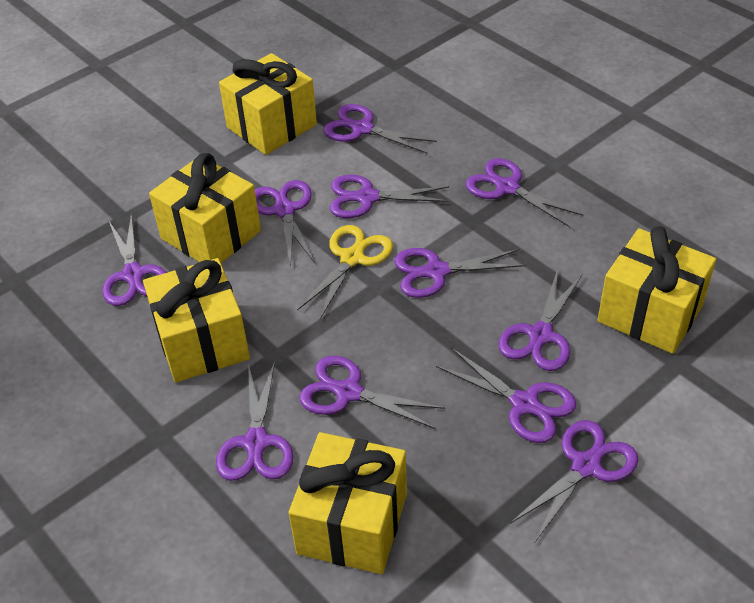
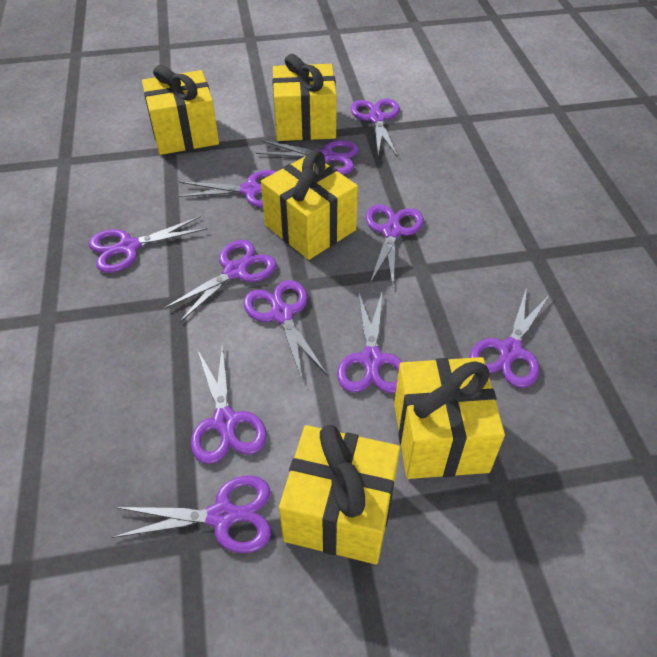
yellow scissors: 1 -> 0

